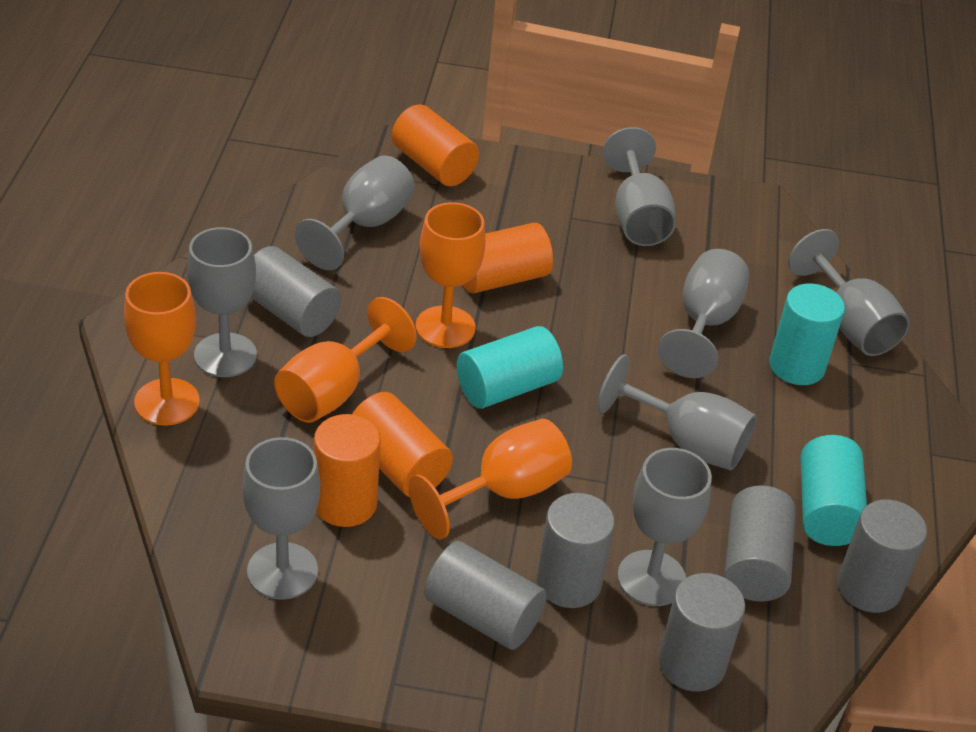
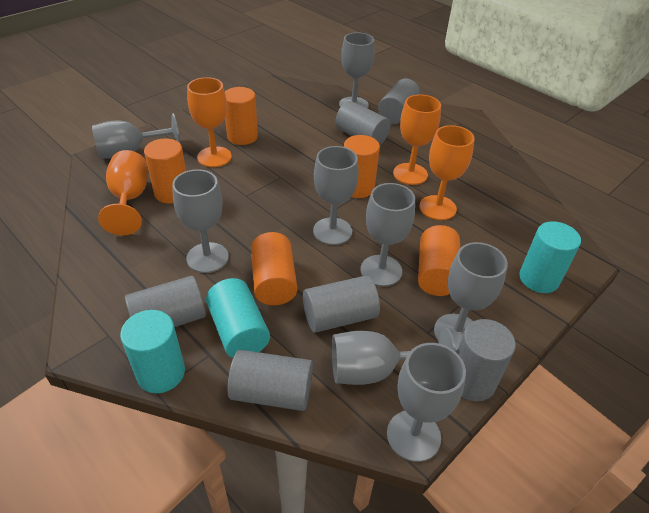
orange cylinder: 4 -> 5

